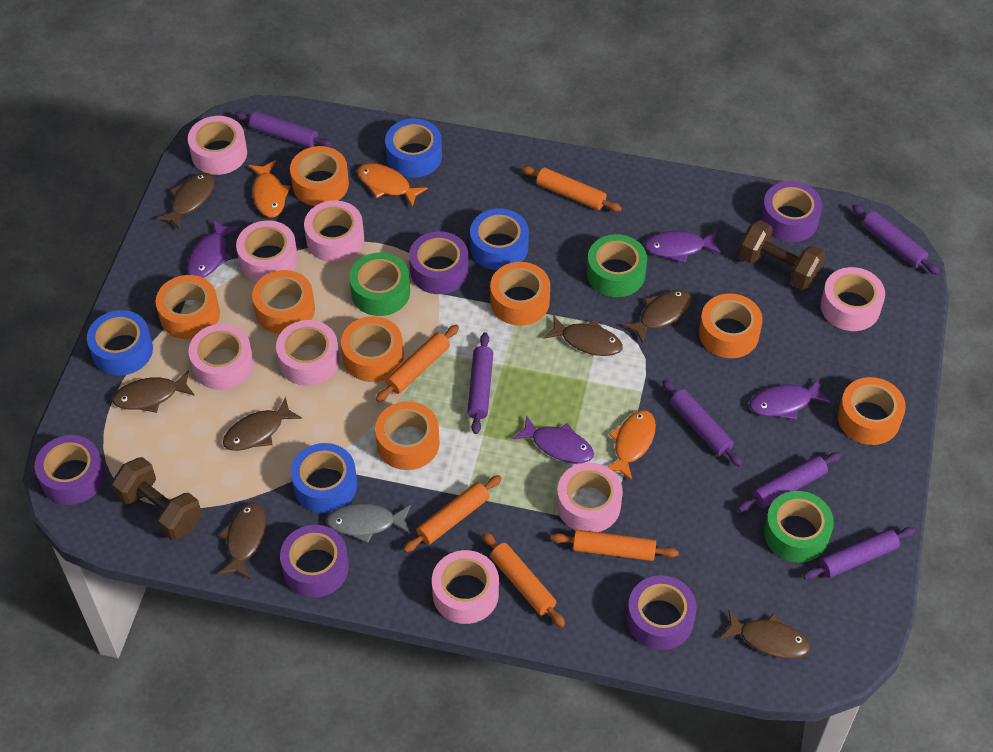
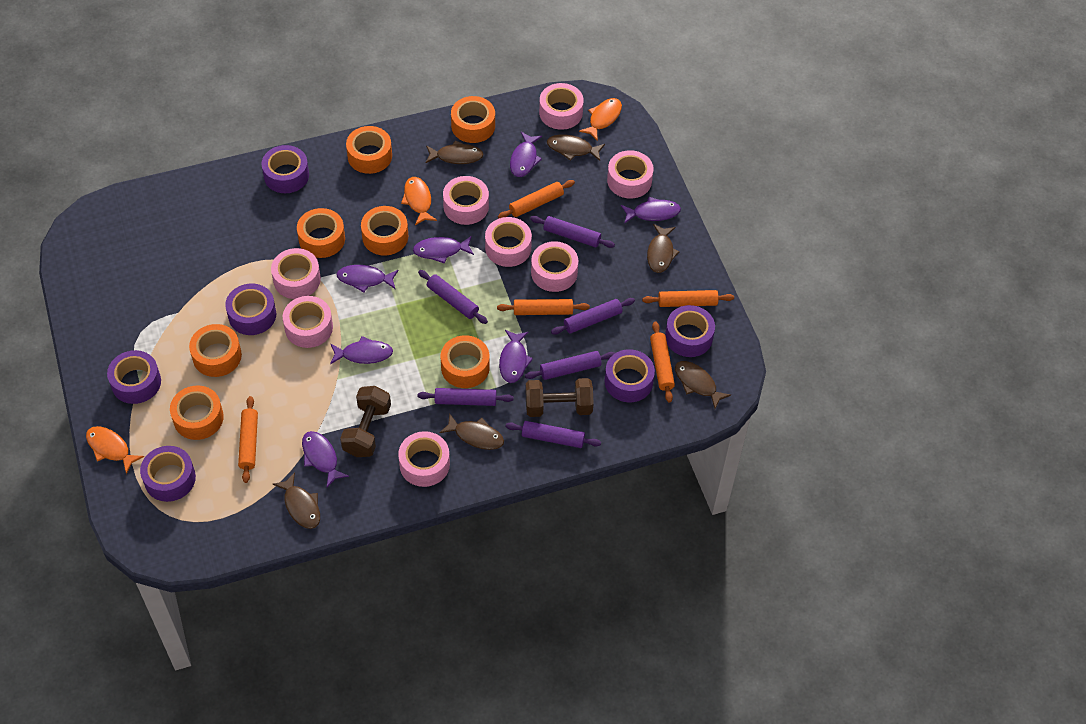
blue tape: 4 -> 0
brown fish: 7 -> 6
green tape: 3 -> 0
grey fish: 1 -> 0
orange tape: 8 -> 7
purple fish: 4 -> 7
purple tape: 5 -> 6

